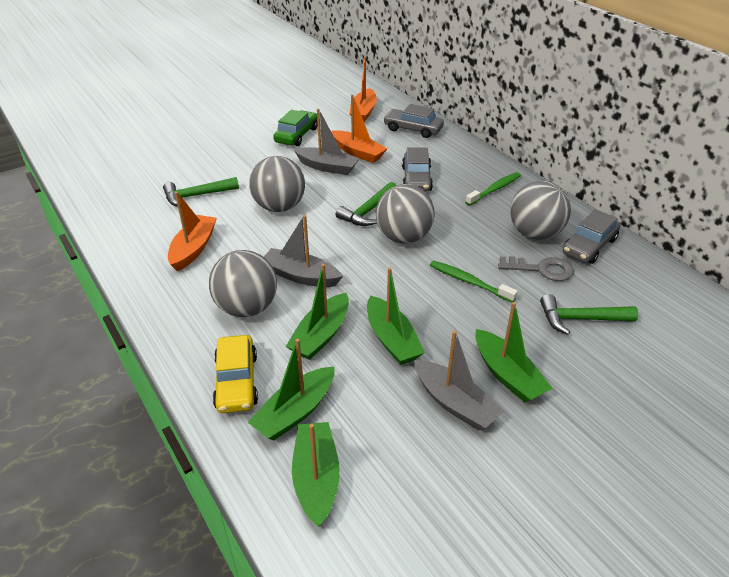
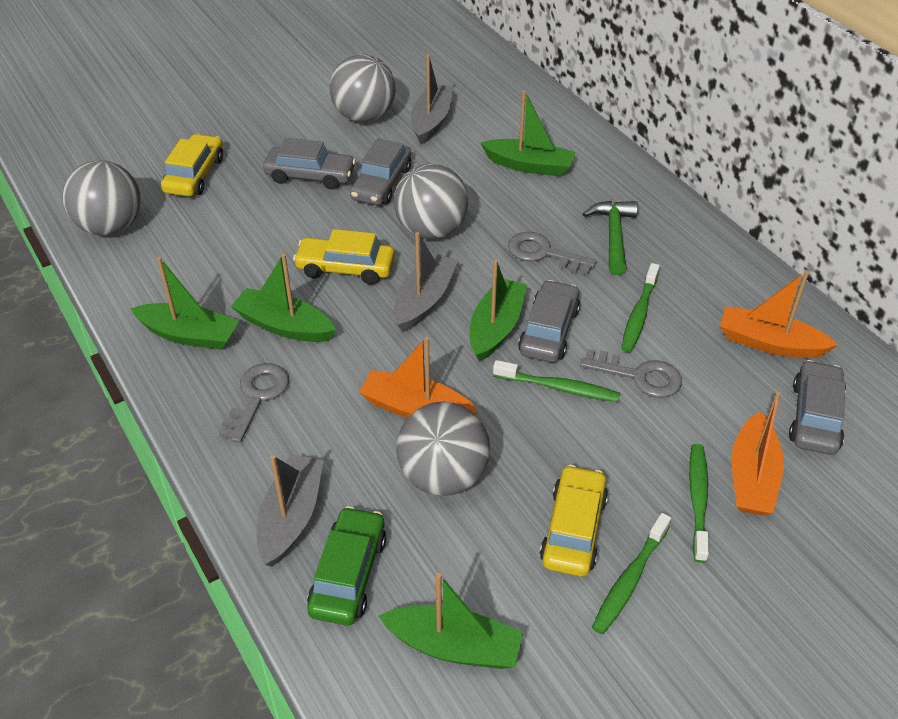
green hammer: 3 -> 1
green toothbrush: 2 -> 4
grey car: 3 -> 4
grey key: 1 -> 3
yellow car: 1 -> 3

